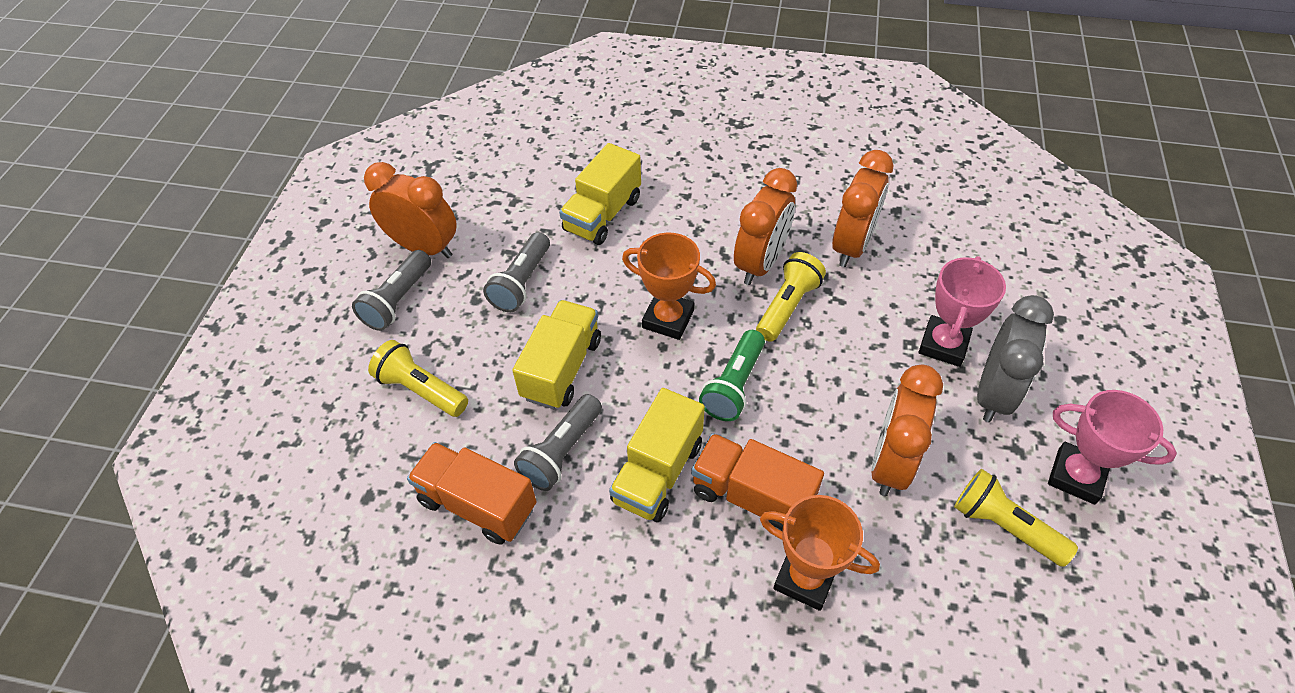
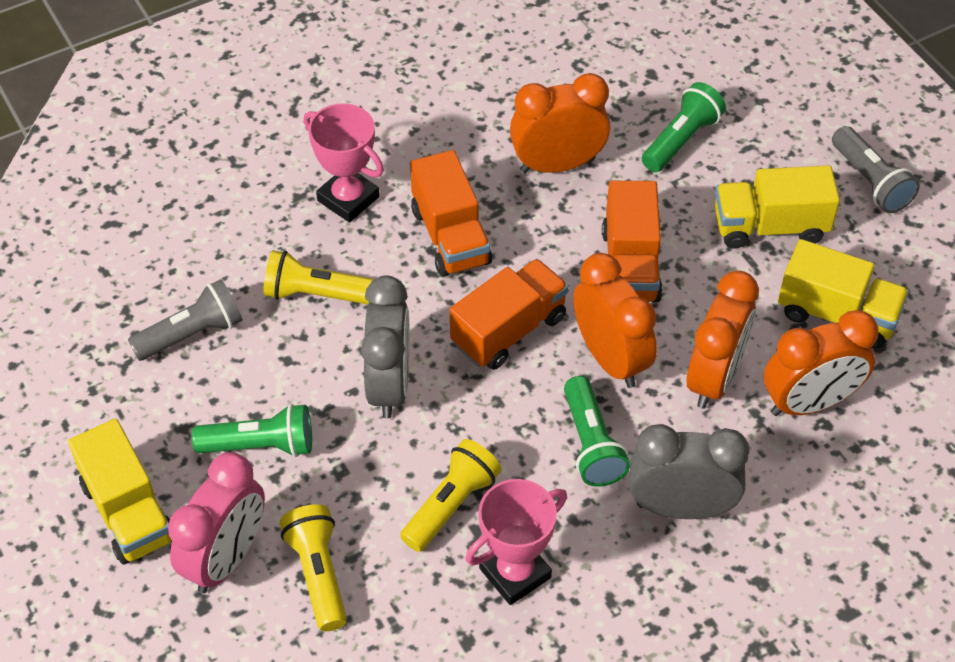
green flashlight: 1 -> 3
grey clock: 1 -> 2
grey flashlight: 3 -> 2
orange trophy: 2 -> 0
orange truck: 2 -> 3
pink clock: 0 -> 1

